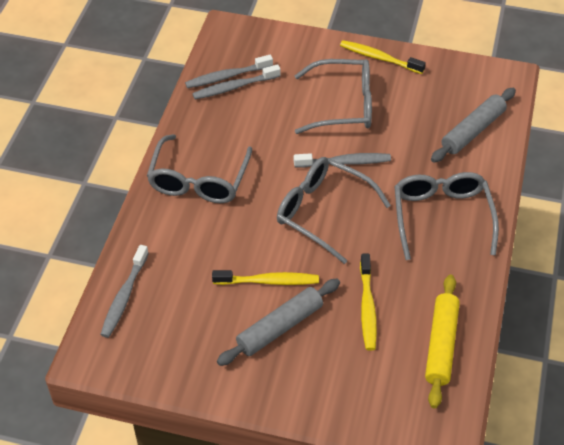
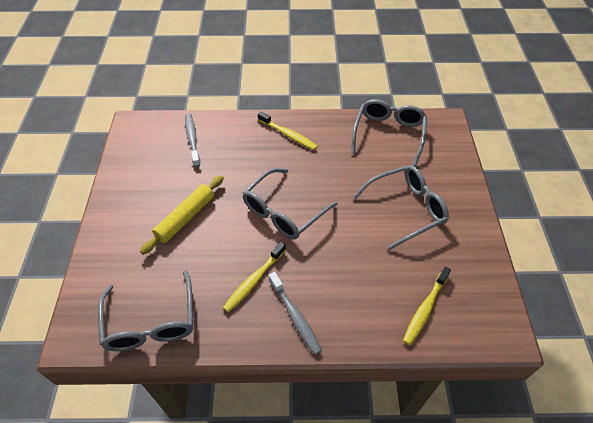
grey rolling pin: 2 -> 0
grey toothbrush: 4 -> 2

